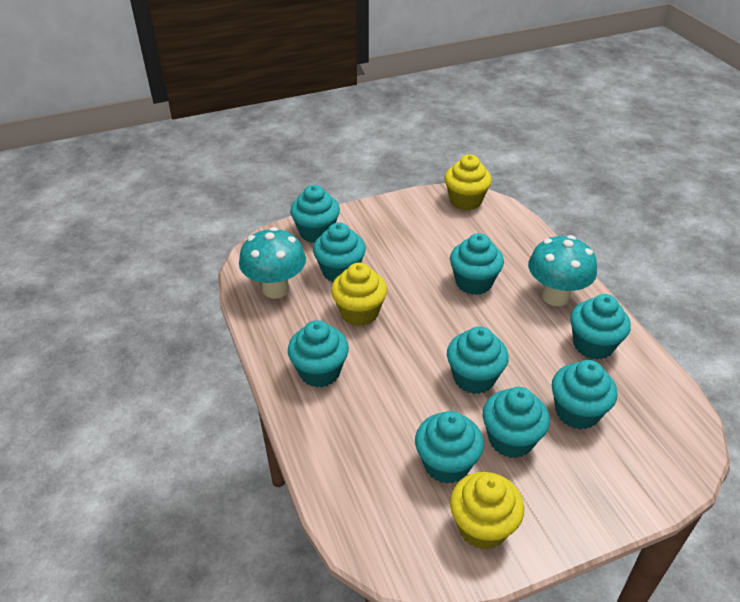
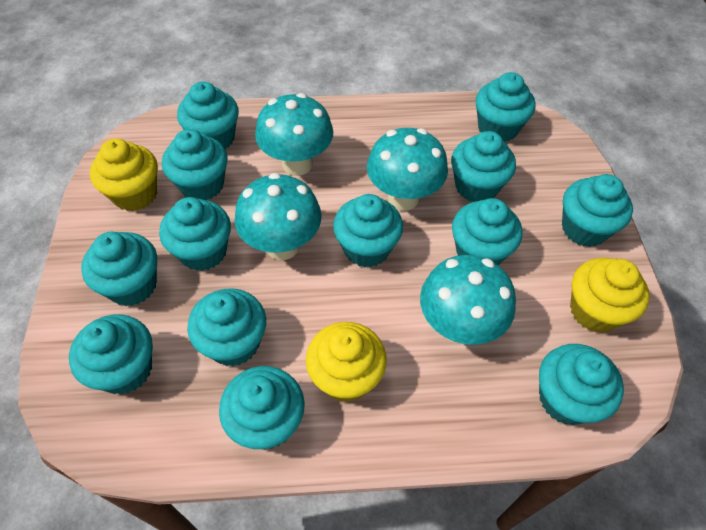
turquoise cupcake: 9 -> 13
turquoise mushroom: 2 -> 4

